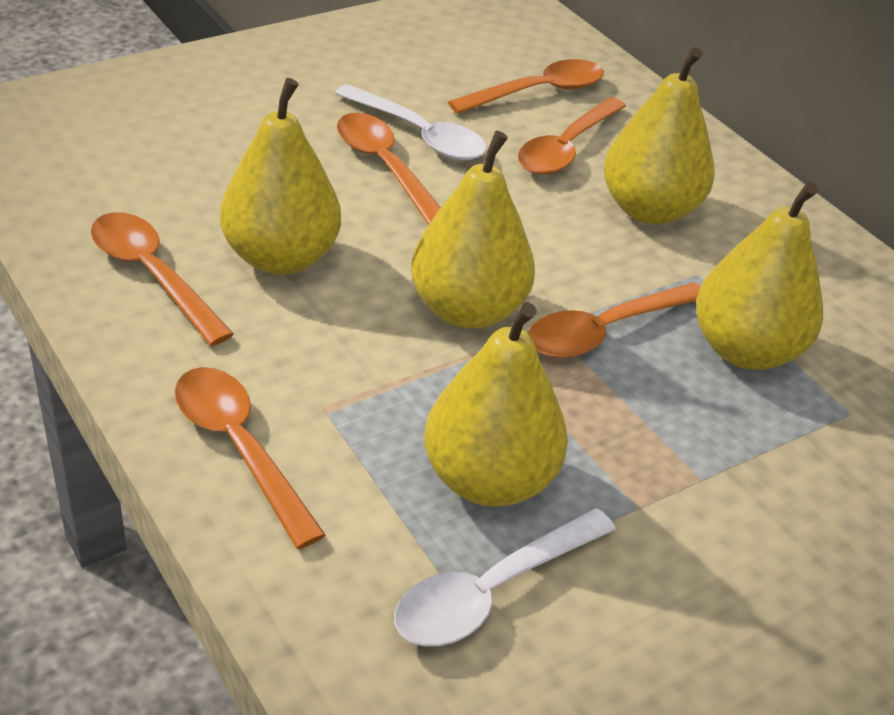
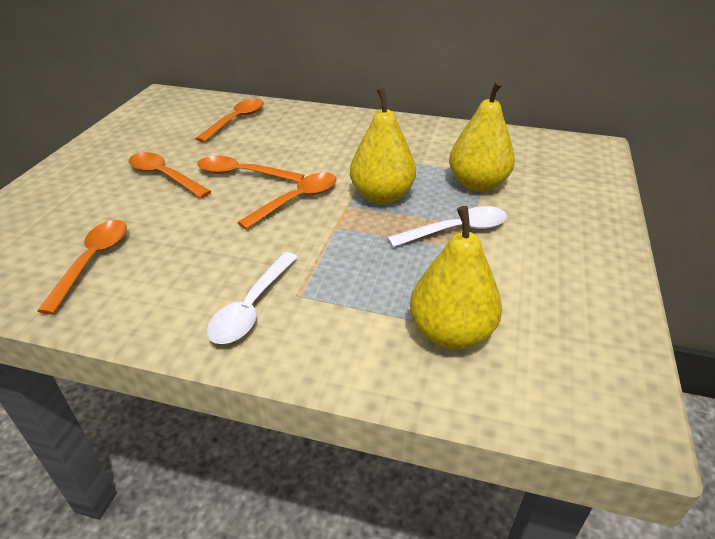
orange spoon: 6 -> 5
yellow pear: 5 -> 3

